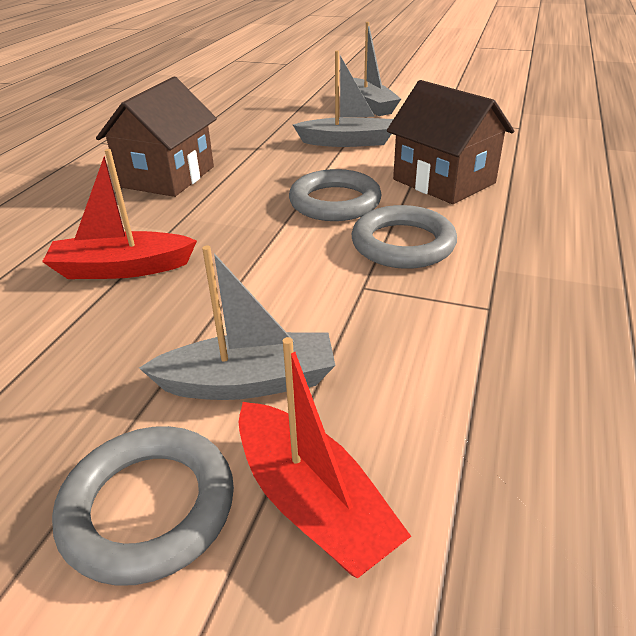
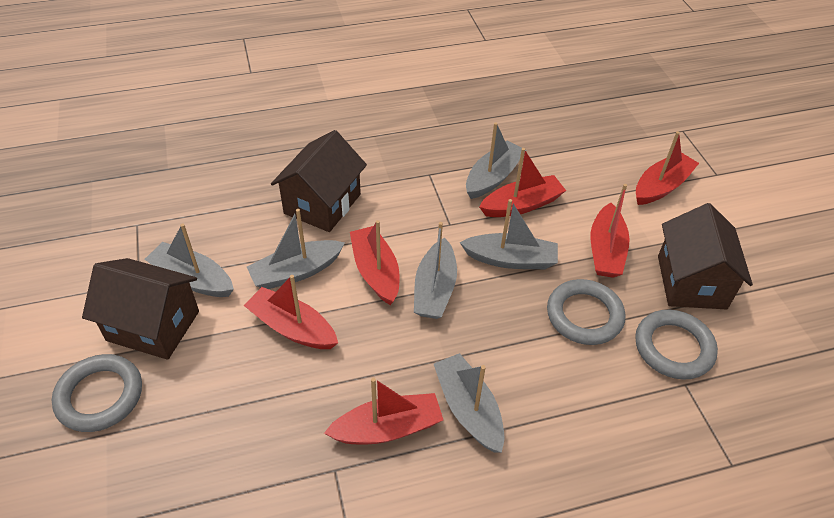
brown house: 2 -> 3
grey boat: 3 -> 6
red boat: 2 -> 6

